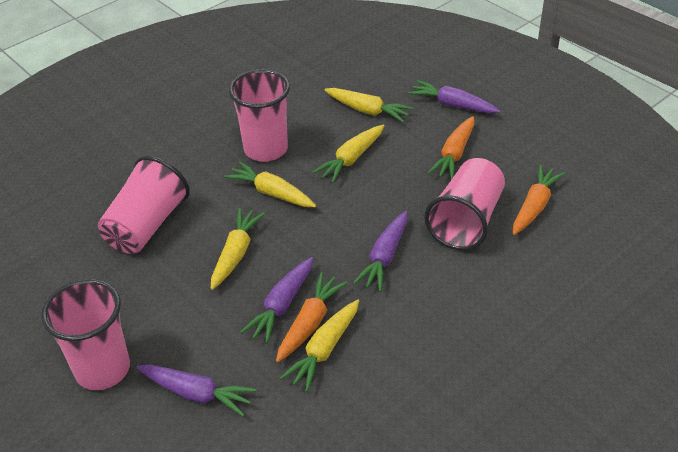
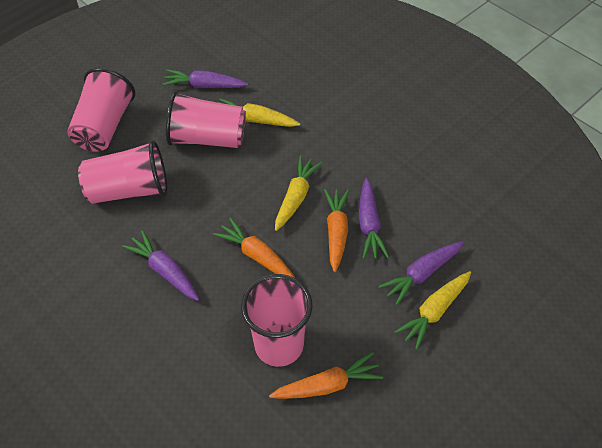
yellow carrot: 5 -> 3

